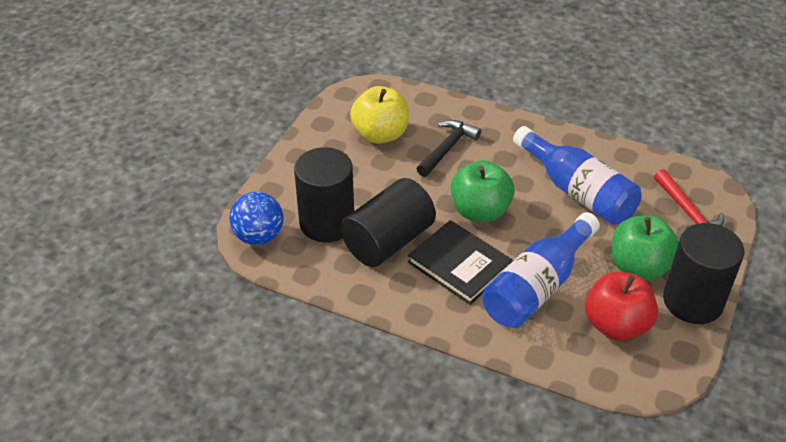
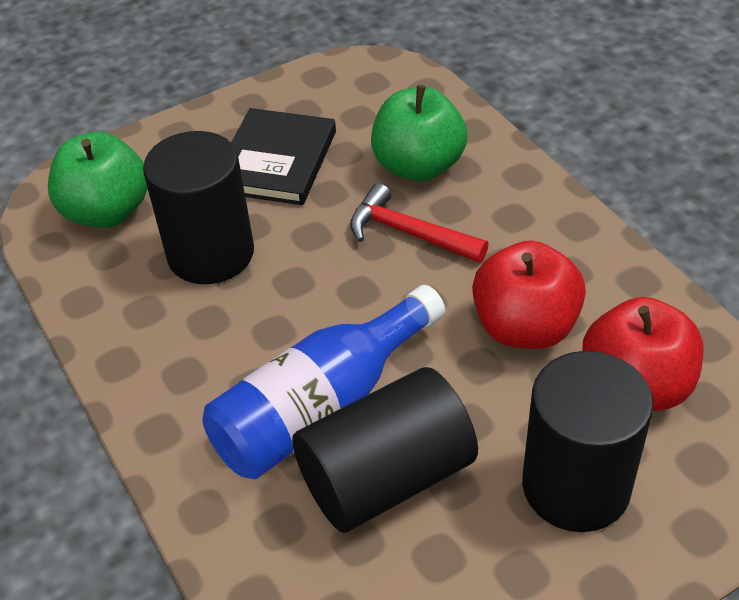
black hammer: 1 -> 0
blue ball: 1 -> 0
blue bottle: 2 -> 1
red apple: 1 -> 2
yellow apple: 1 -> 0

